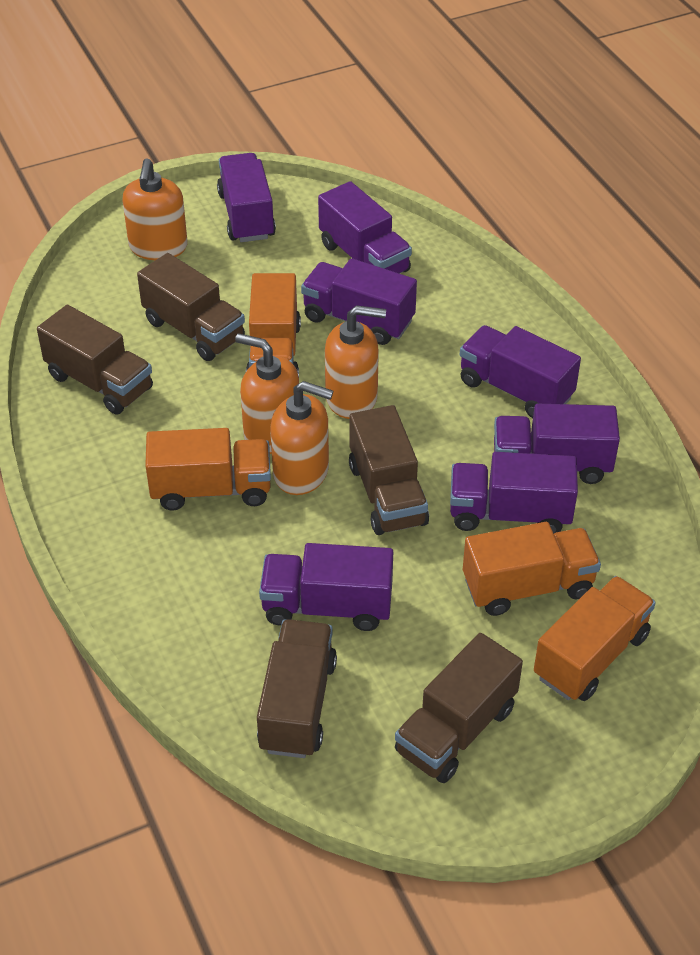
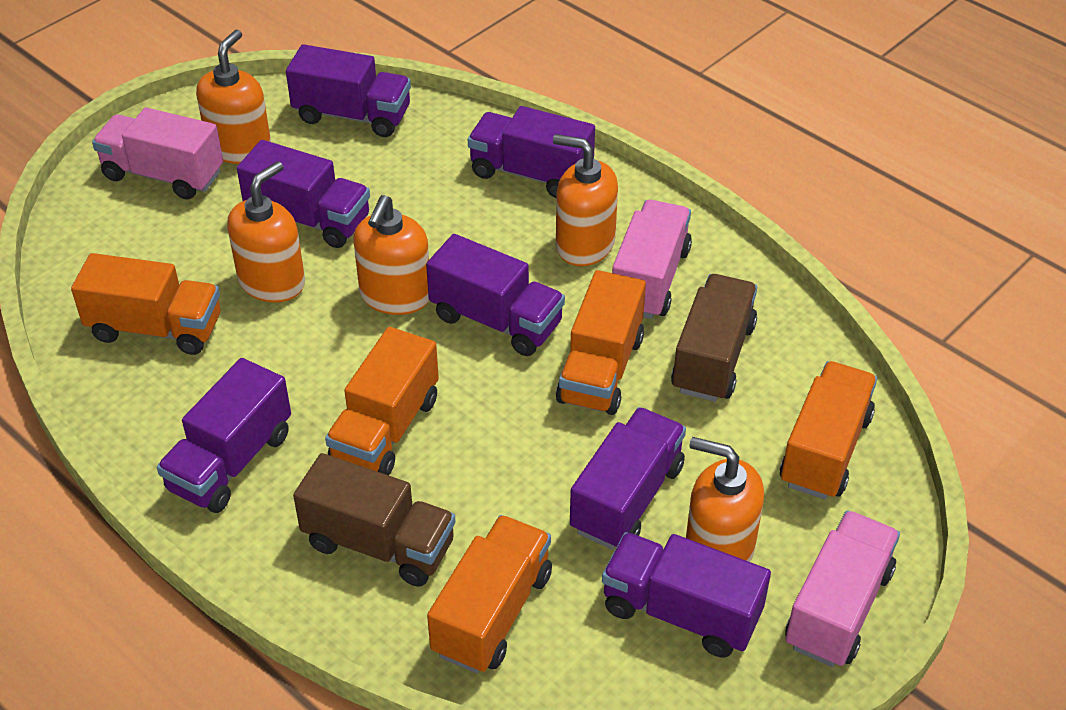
brown truck: 5 -> 2
orange soap dispenser: 4 -> 5
orange truck: 4 -> 5
pink truck: 0 -> 3

